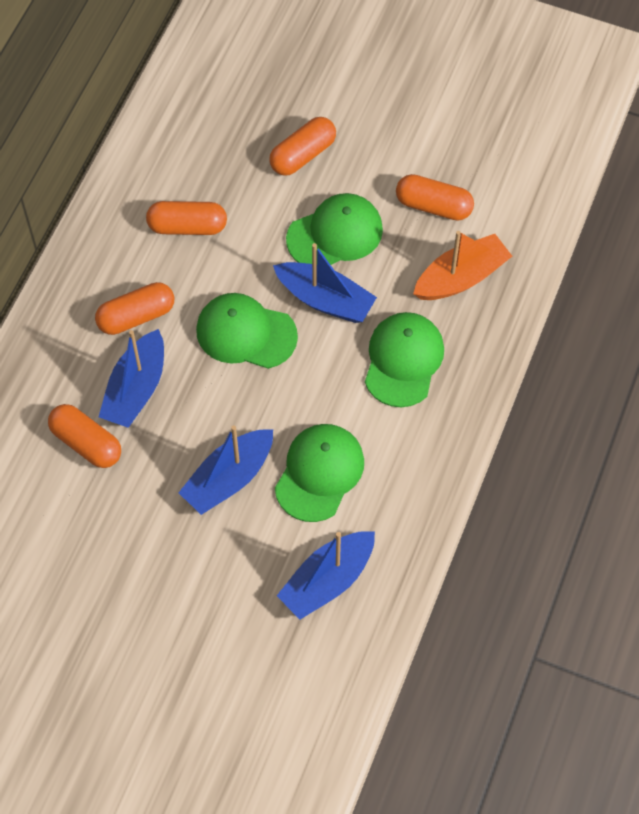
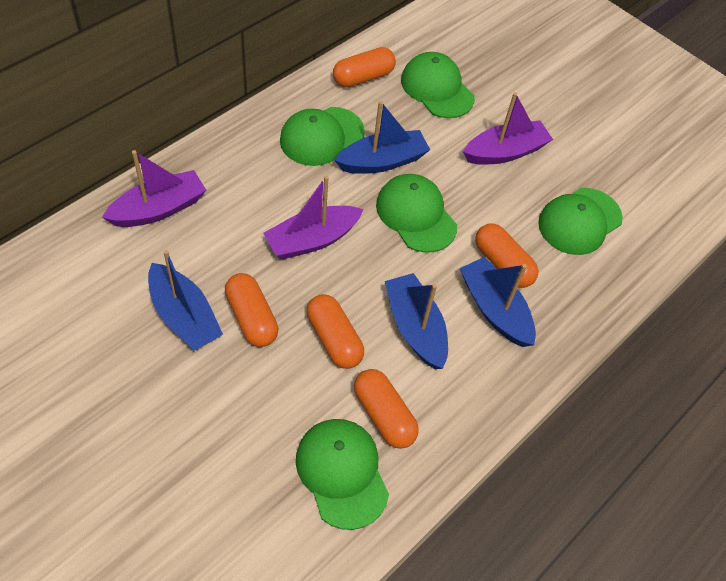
green cap: 4 -> 5
orange boat: 1 -> 0
purple boat: 0 -> 3

